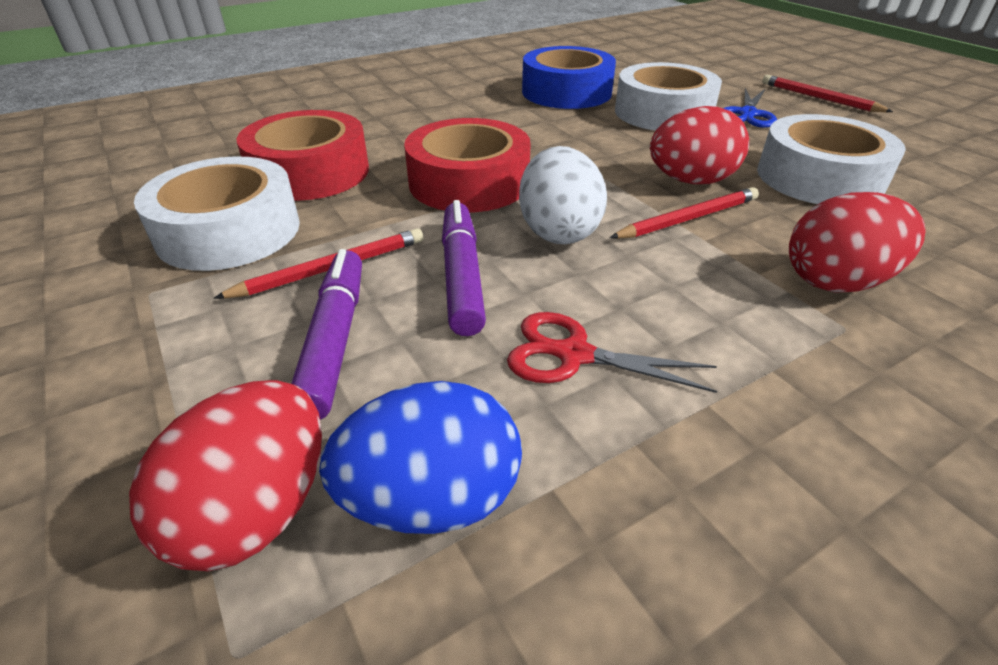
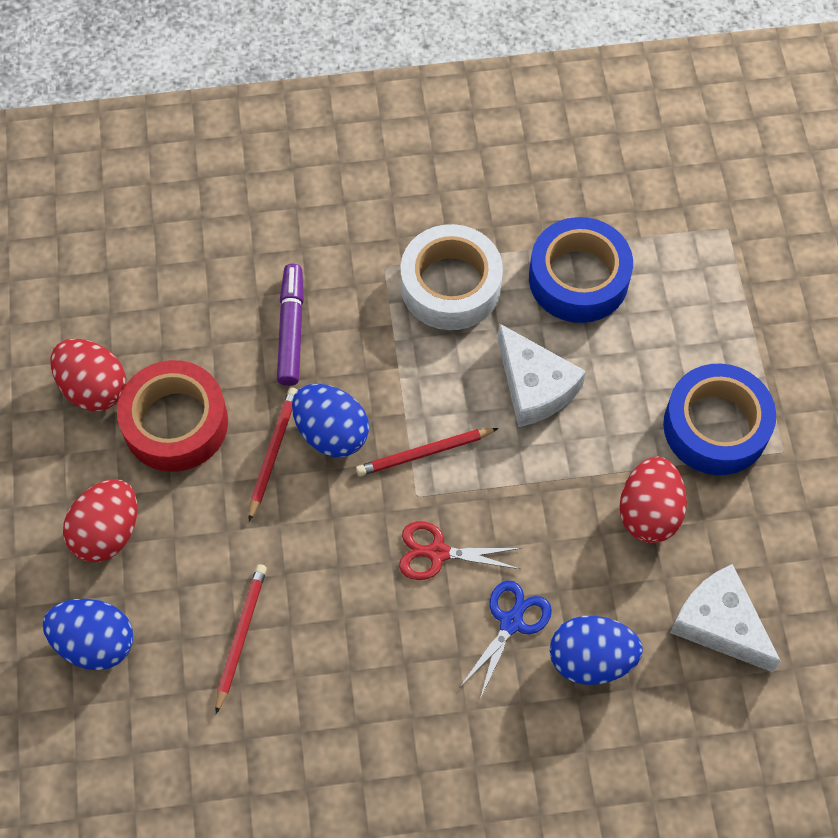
blue egg: 1 -> 3
blue tape: 1 -> 2
purple marker: 2 -> 1
red tape: 2 -> 1
white cheese: 0 -> 2
white egg: 1 -> 0
white tape: 3 -> 1

